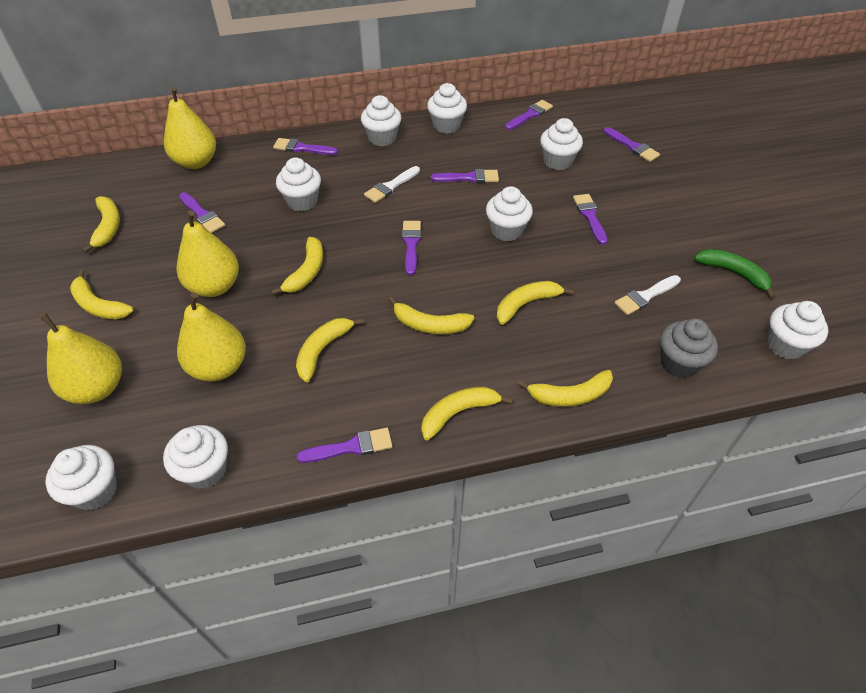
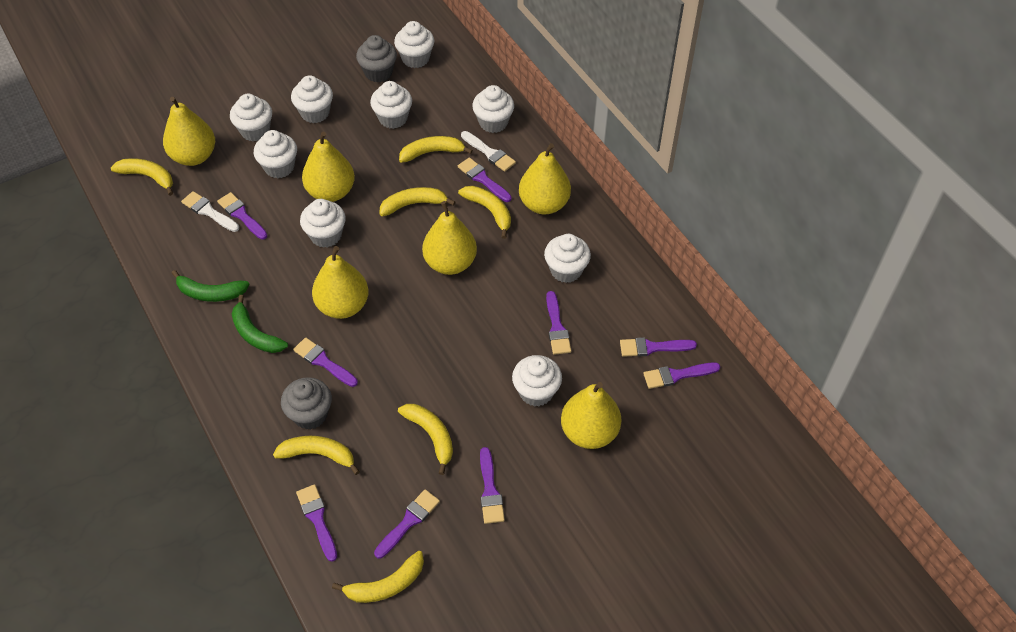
green banana: 1 -> 2
grey cupcake: 1 -> 2
purple brush: 8 -> 9
white cupcake: 8 -> 9
yellow banana: 8 -> 7
yellow pear: 4 -> 6

